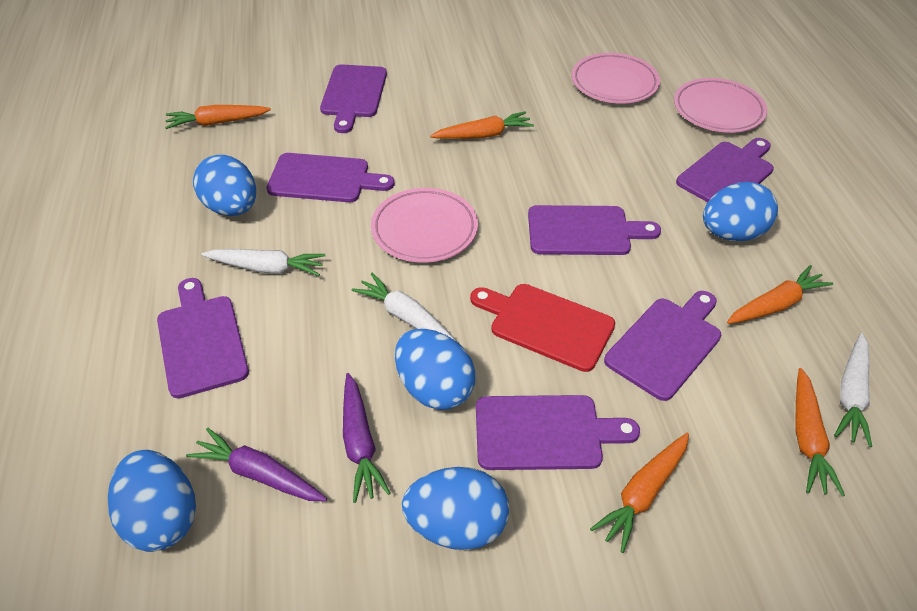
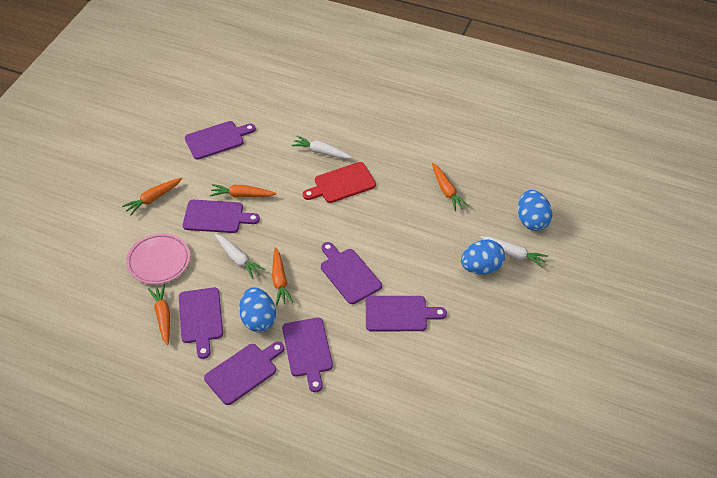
blue egg: 5 -> 3
pink plate: 3 -> 1
purple carrot: 2 -> 0

